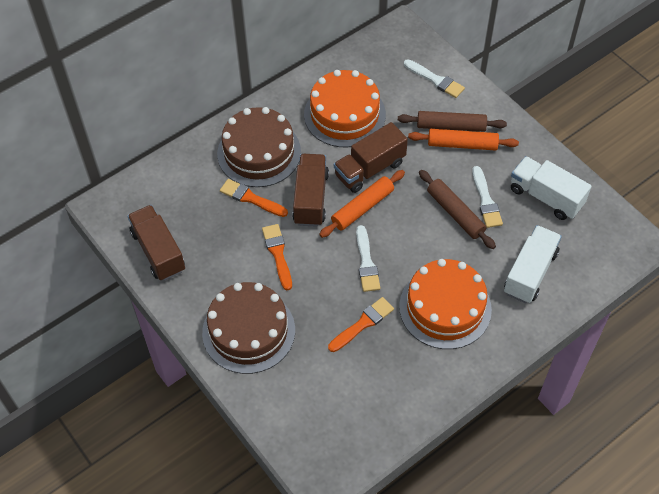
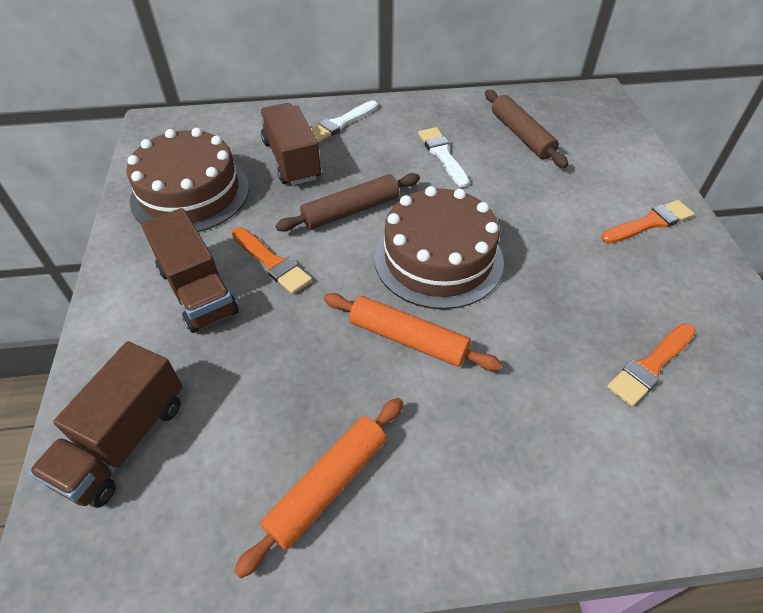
orange cake: 2 -> 0
white brush: 3 -> 2
white truck: 2 -> 0

